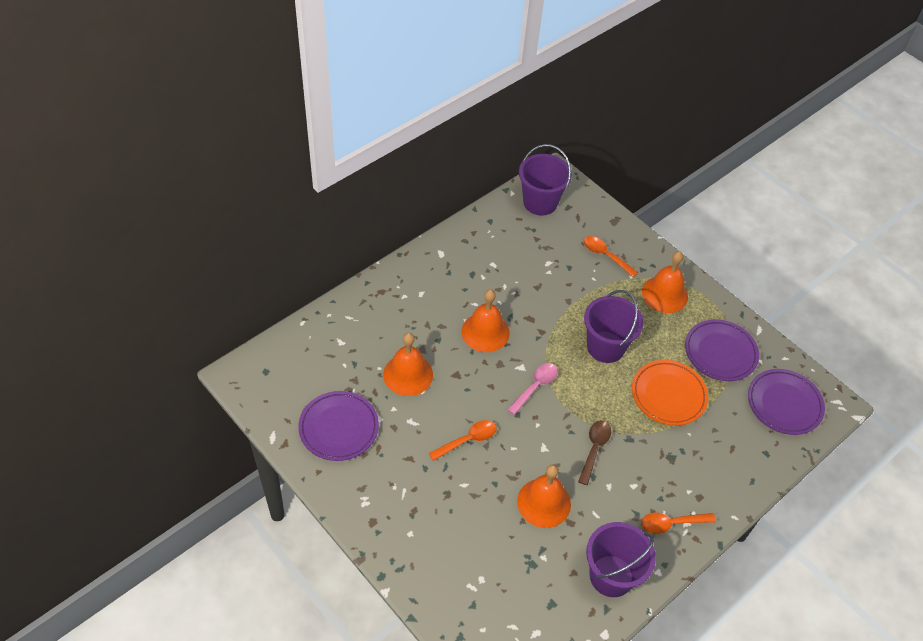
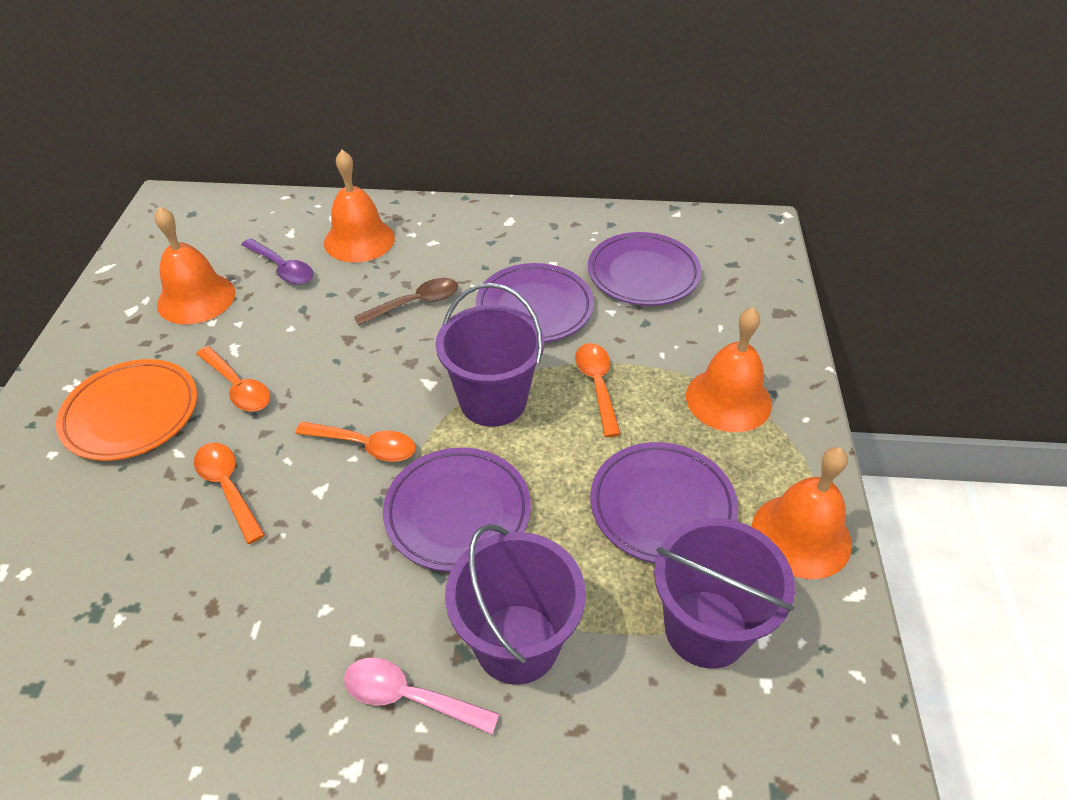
orange spoon: 3 -> 4
purple plate: 3 -> 4
purple spoon: 0 -> 1

